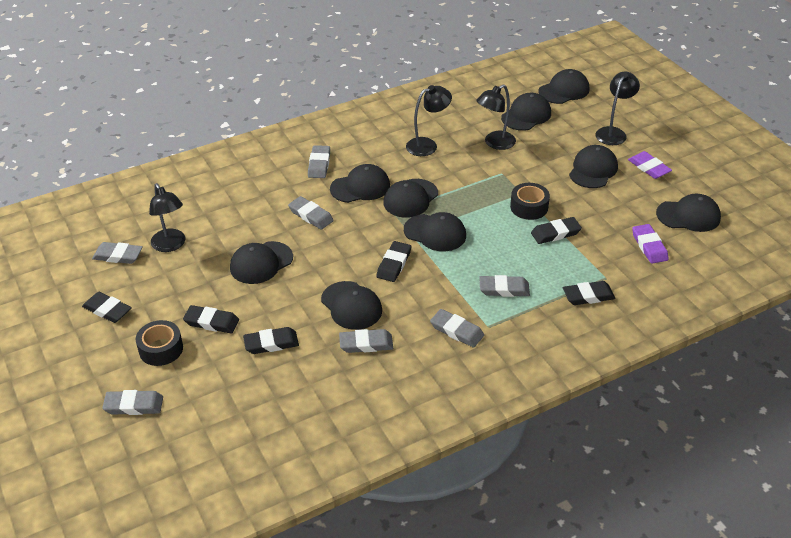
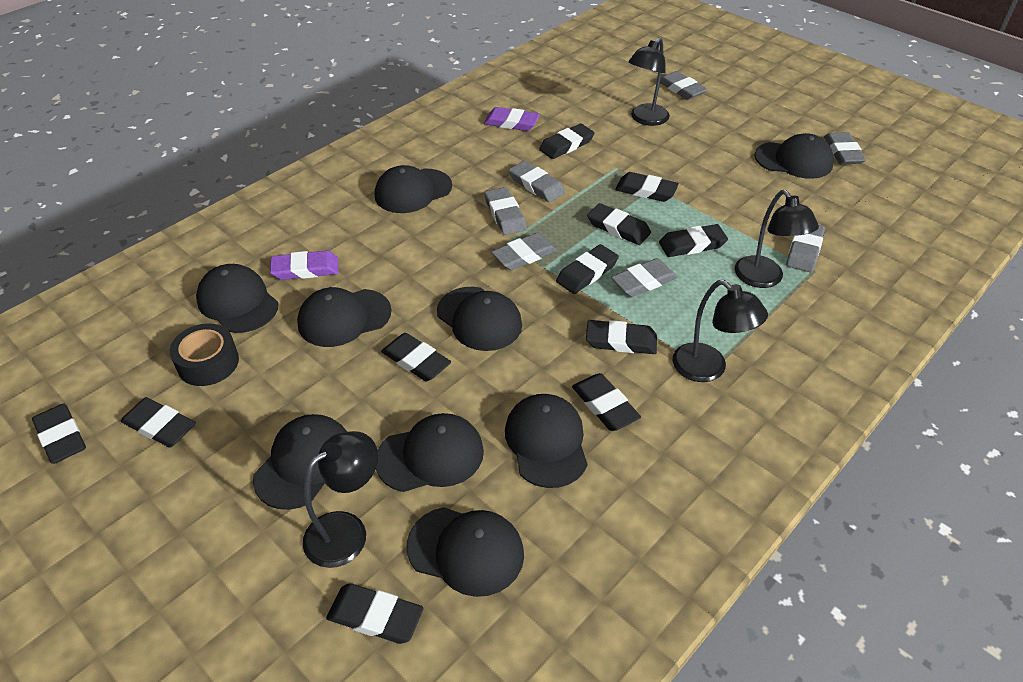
black eraser: 6 -> 11
black tape: 2 -> 1

